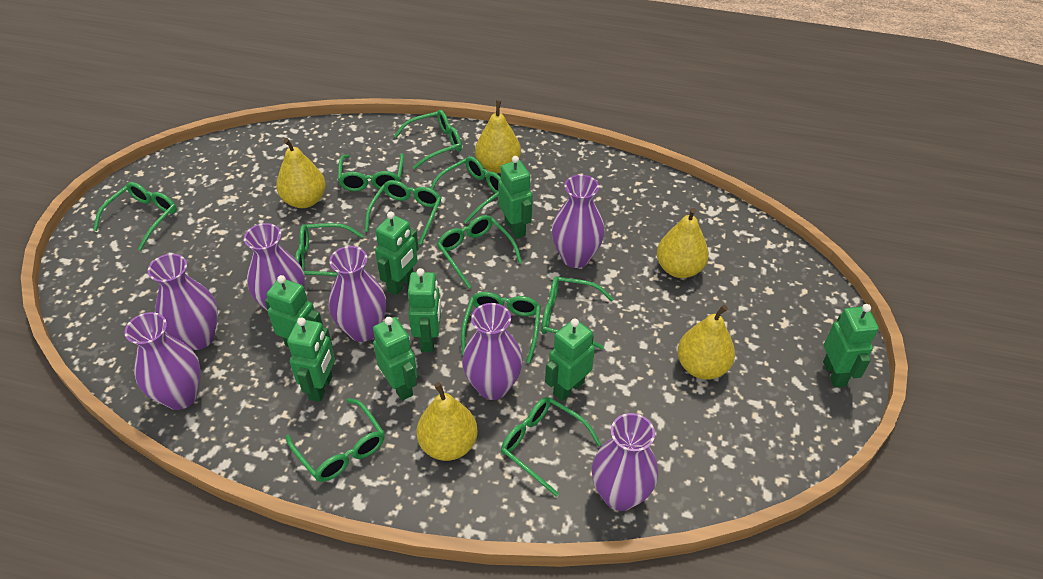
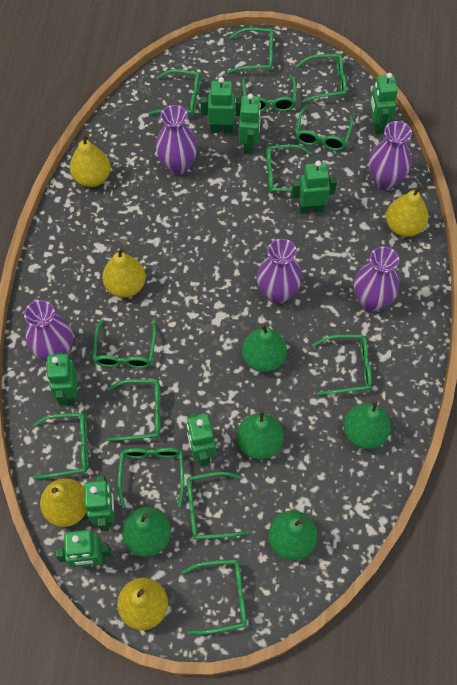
green glasses: 11 -> 13
green pear: 0 -> 5
purple vase: 7 -> 5

